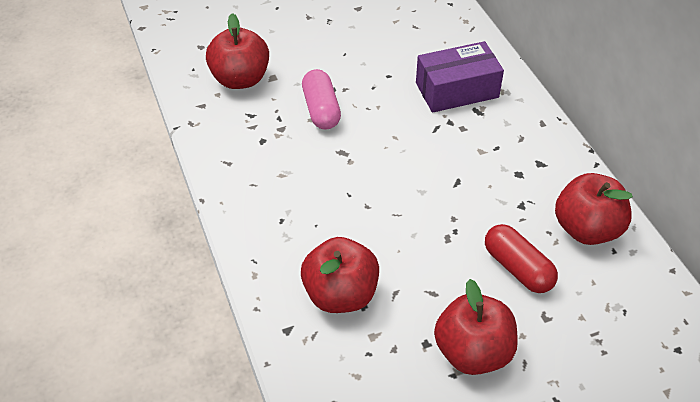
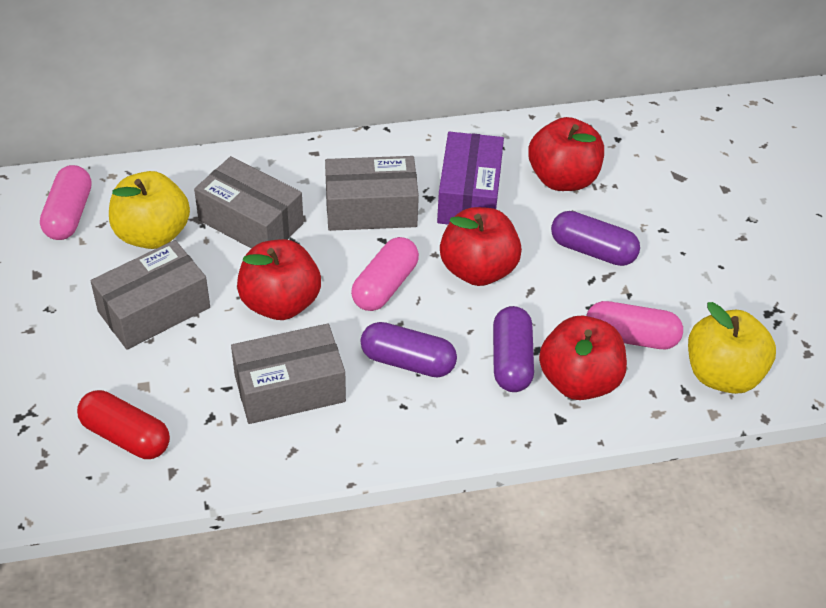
grey box: 0 -> 4
pink capsule: 1 -> 3
purple capsule: 0 -> 3
yellow apple: 0 -> 2

